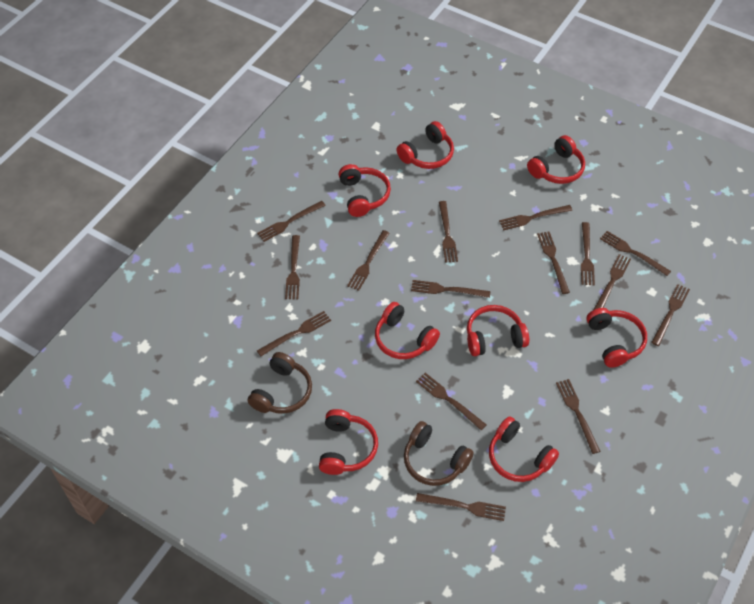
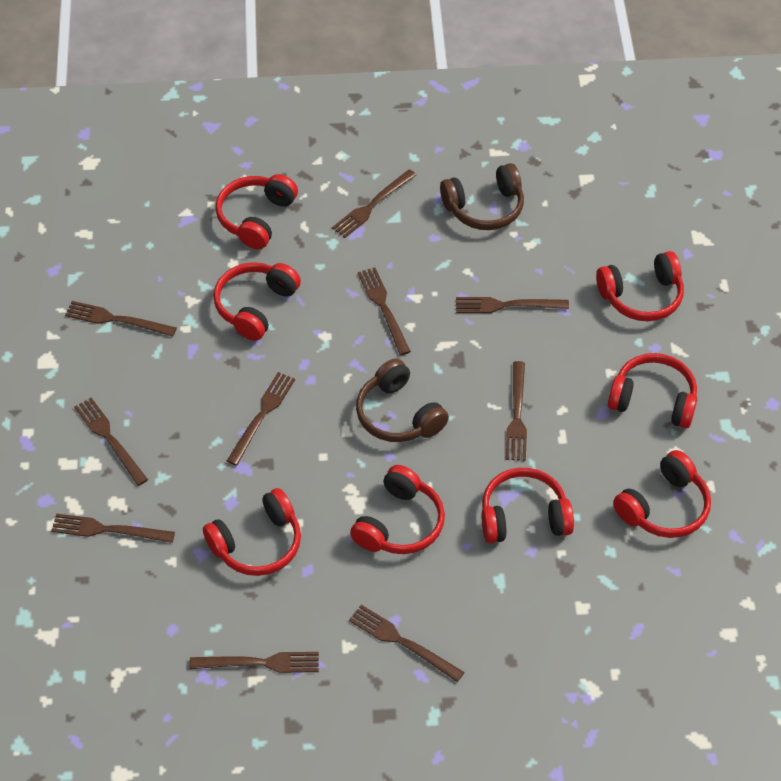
brown fork: 15 -> 10

